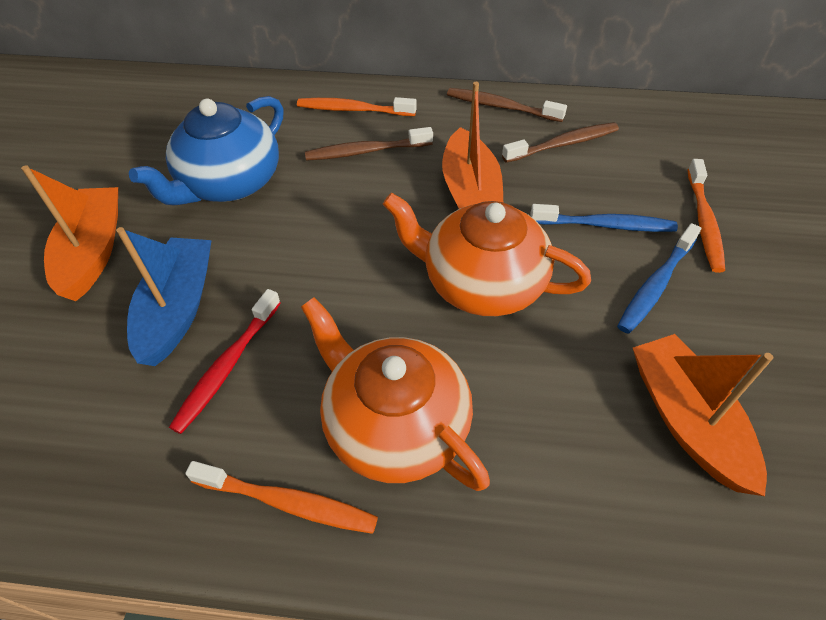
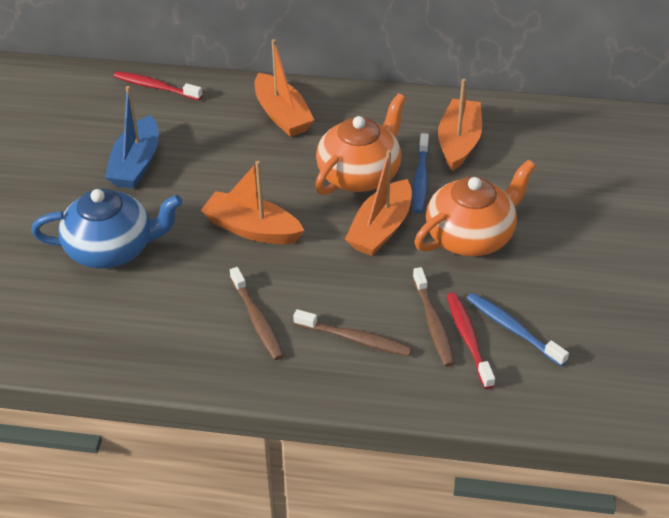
orange boat: 3 -> 4
orange toothbrush: 3 -> 0
red toothbrush: 1 -> 2

